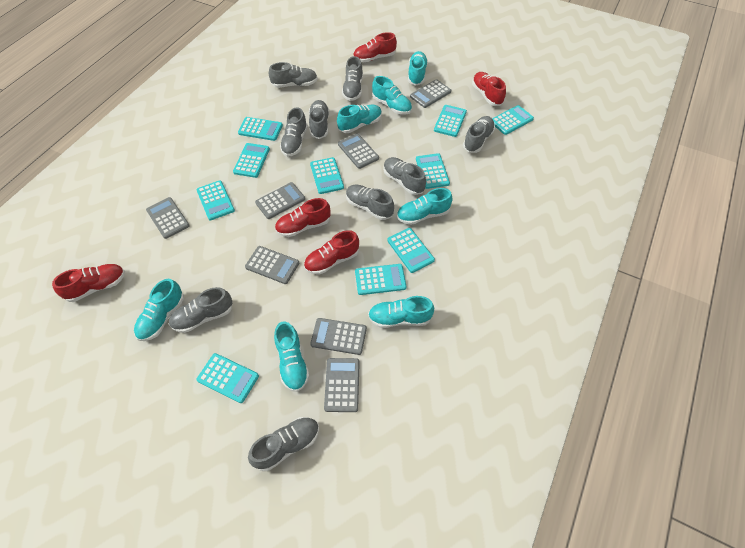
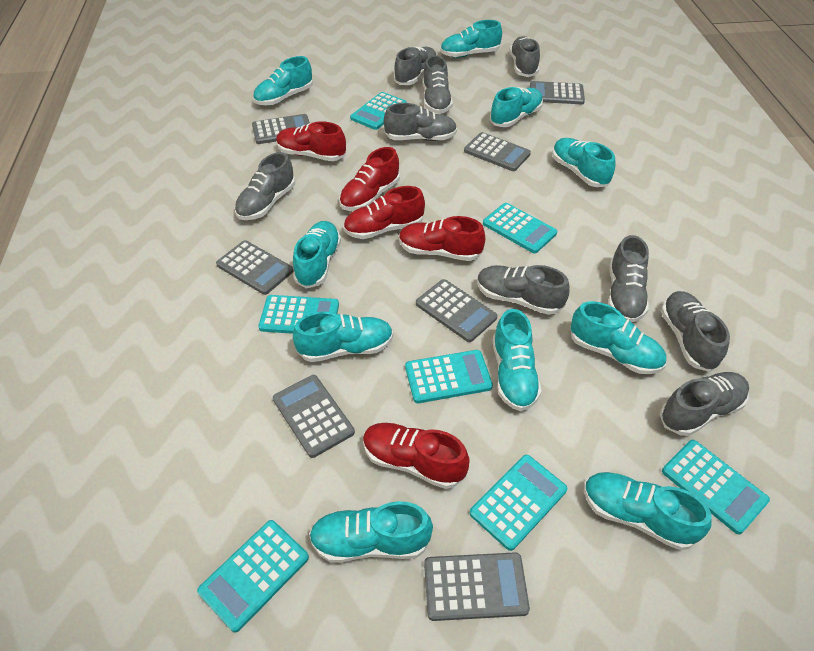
turquoise calculator: 10 -> 7
turquoise shoe: 7 -> 10

